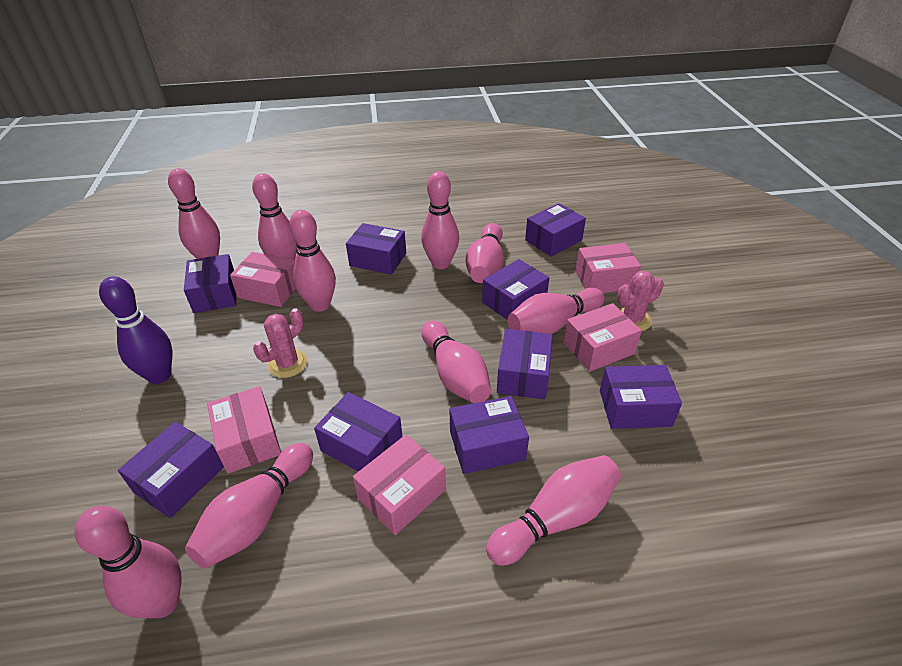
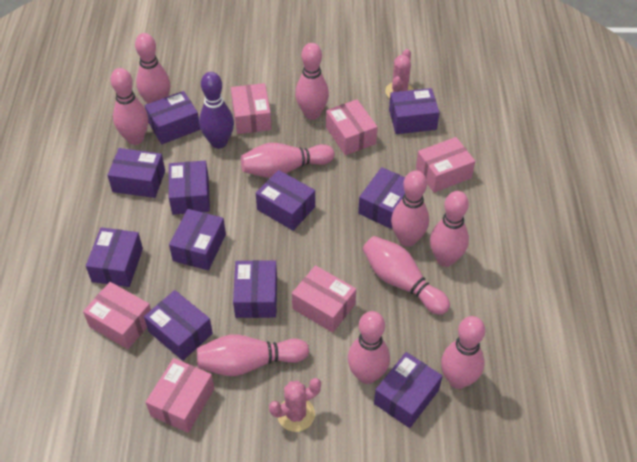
pink box: 5 -> 6
purple box: 9 -> 11

